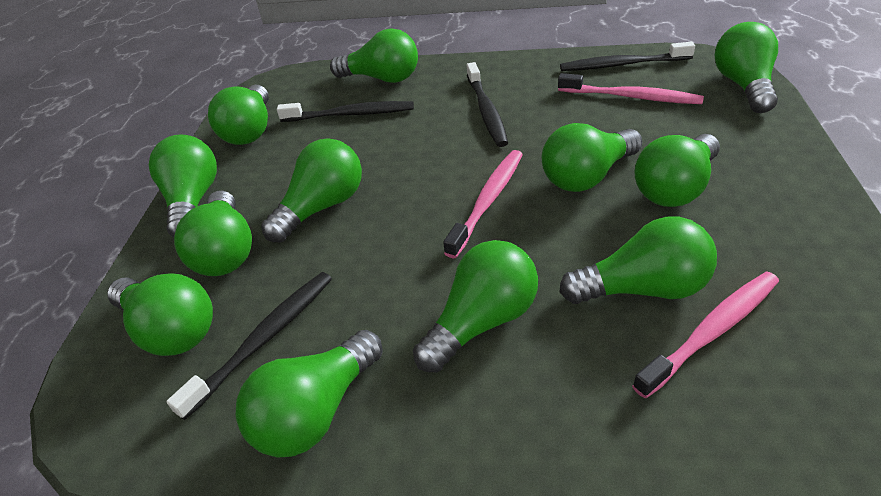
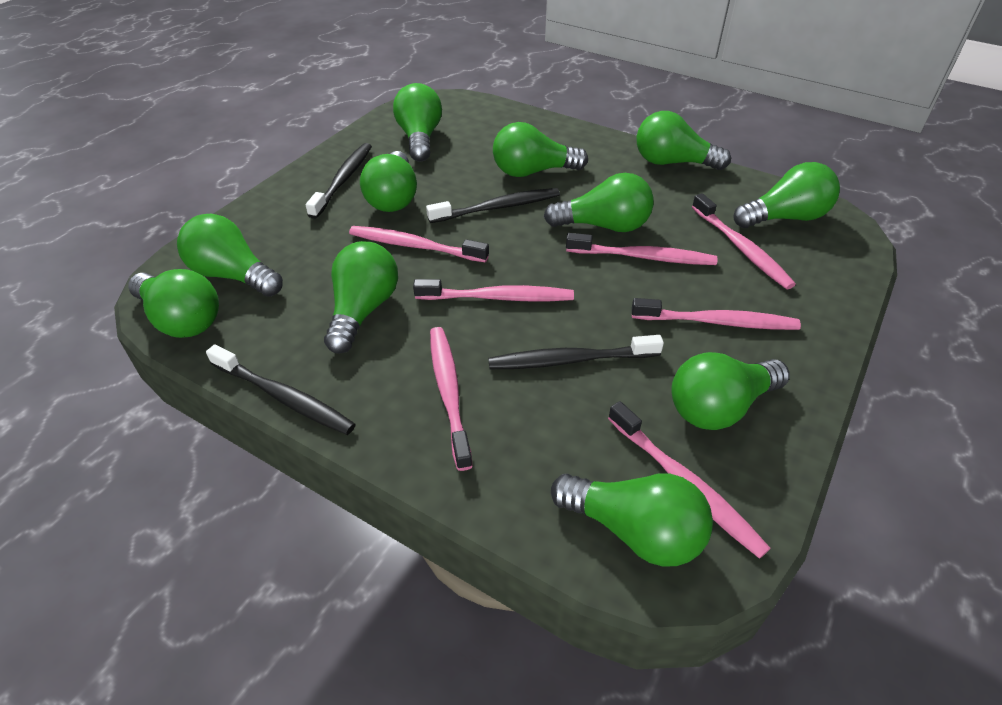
green light bulb: 12 -> 11
pink toothbrush: 3 -> 7

